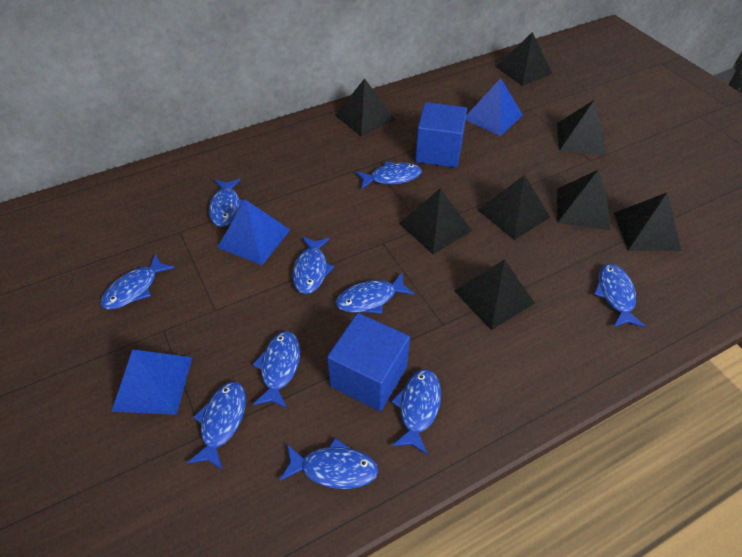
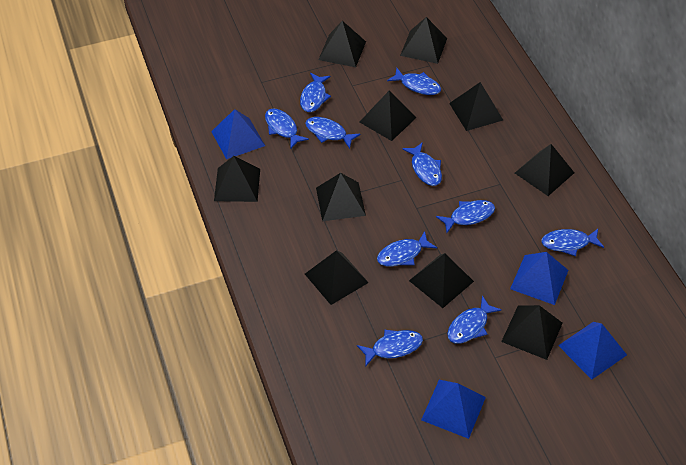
black pyramid: 8 -> 10
blue cube: 2 -> 0
blue pyramid: 3 -> 4

